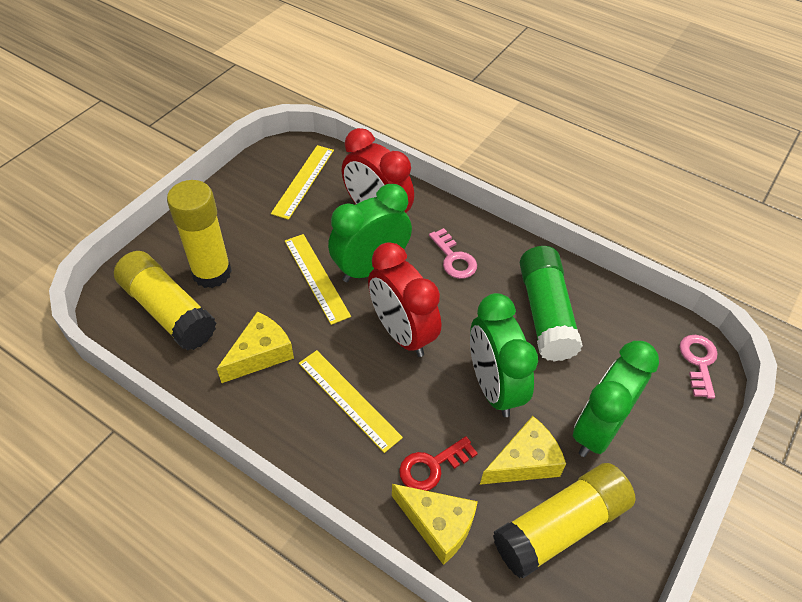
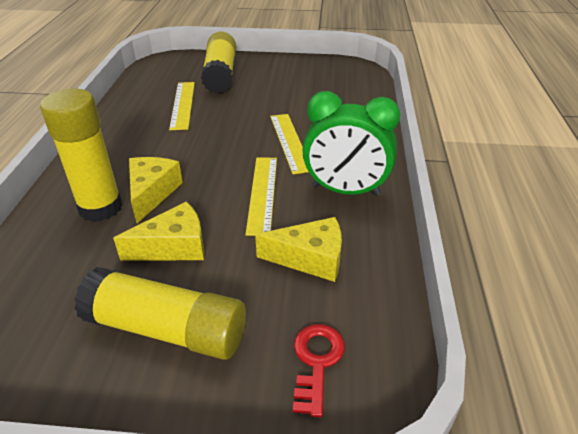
green clock: 3 -> 1
green glue stick: 1 -> 0
pink key: 2 -> 0
red clock: 2 -> 0

